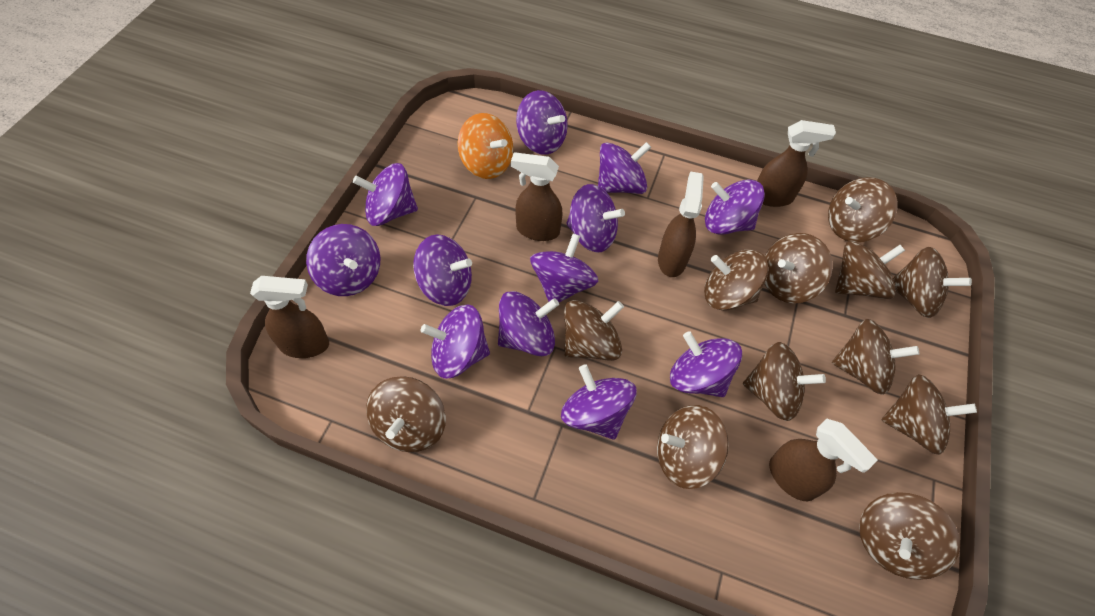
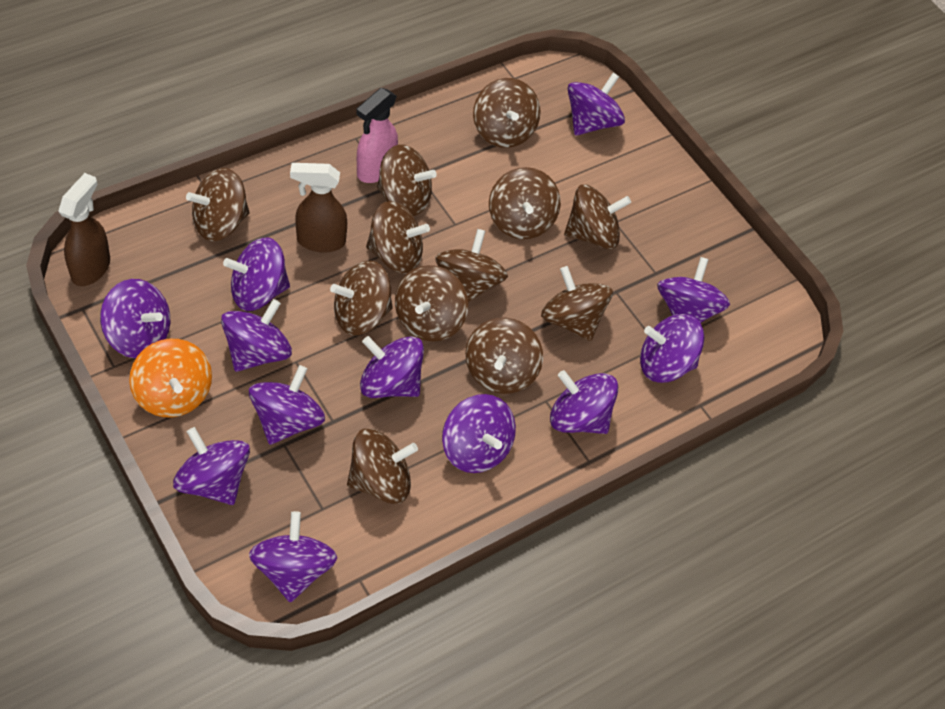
brown spray bottle: 5 -> 2
pink spray bottle: 0 -> 1

